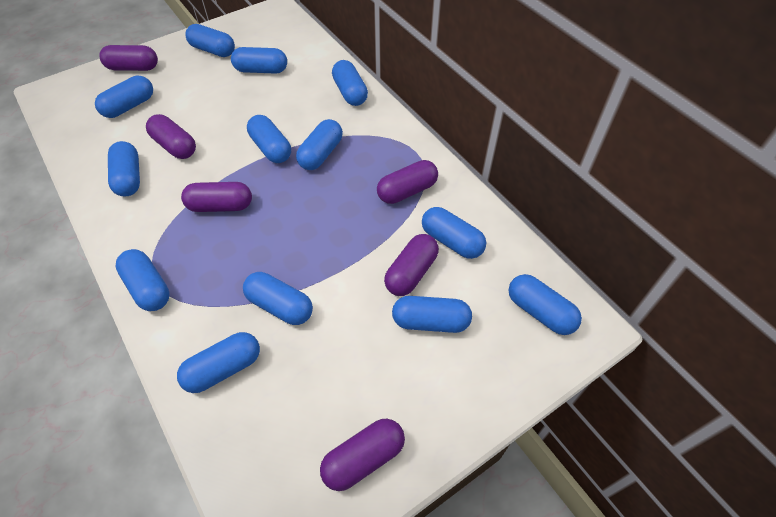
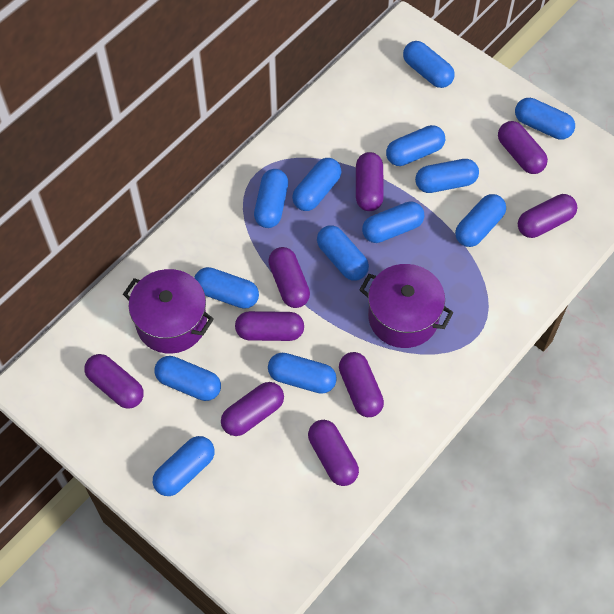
purple capsule: 6 -> 9
purple pot: 0 -> 2

